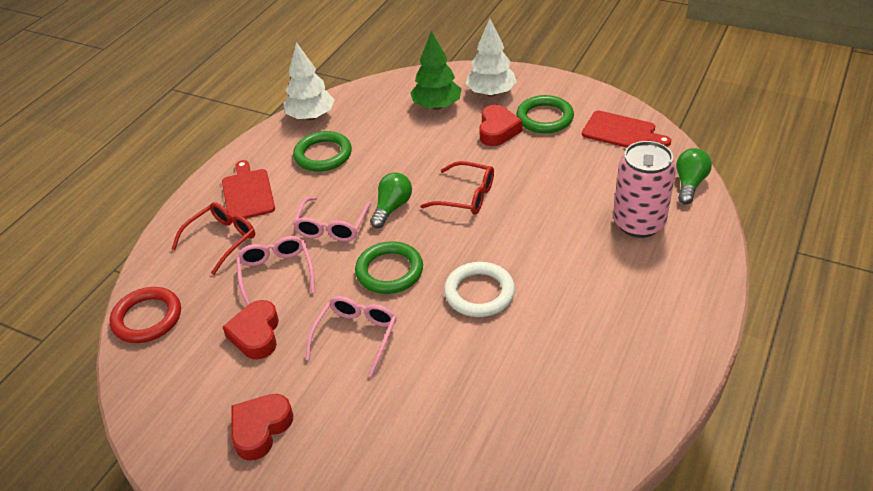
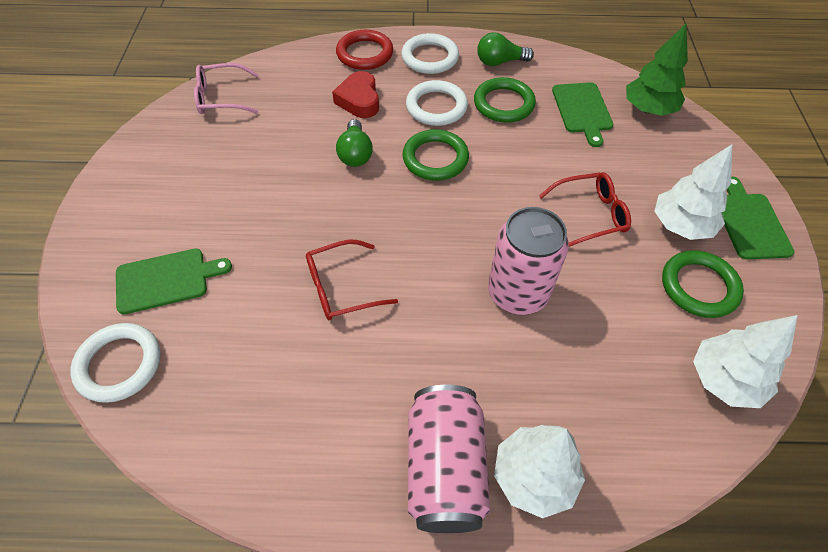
green cutting board: 0 -> 3
pink can: 1 -> 2
pink glasses: 3 -> 1
red cutting board: 2 -> 0
red heart: 3 -> 1
white ring: 1 -> 3
white tree: 2 -> 3

